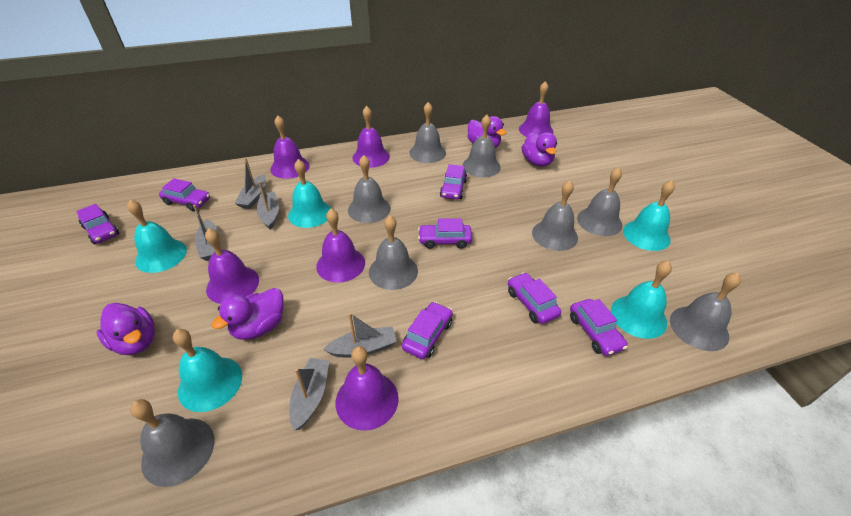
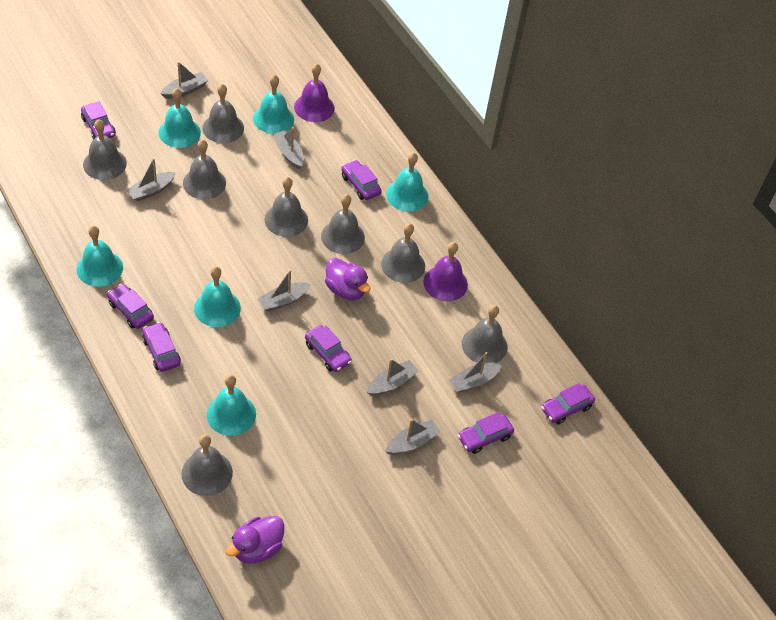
grey boat: 5 -> 7
purple bell: 6 -> 2
purple duck: 4 -> 2
turquoise bell: 5 -> 6

